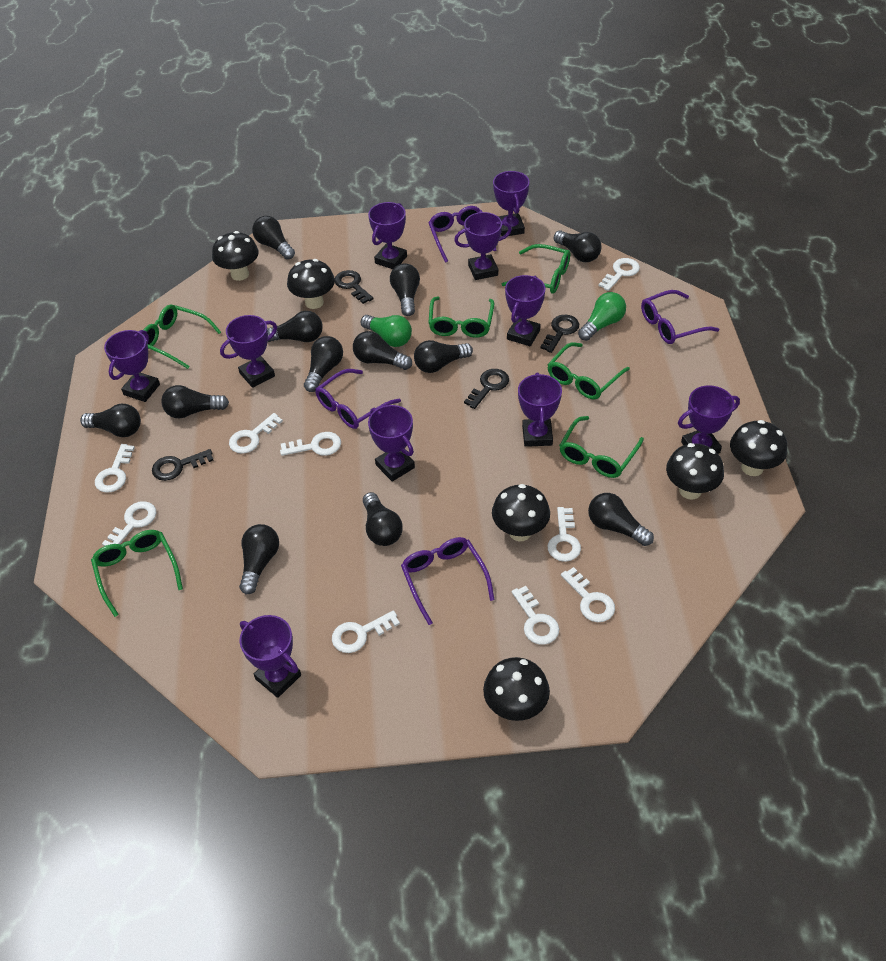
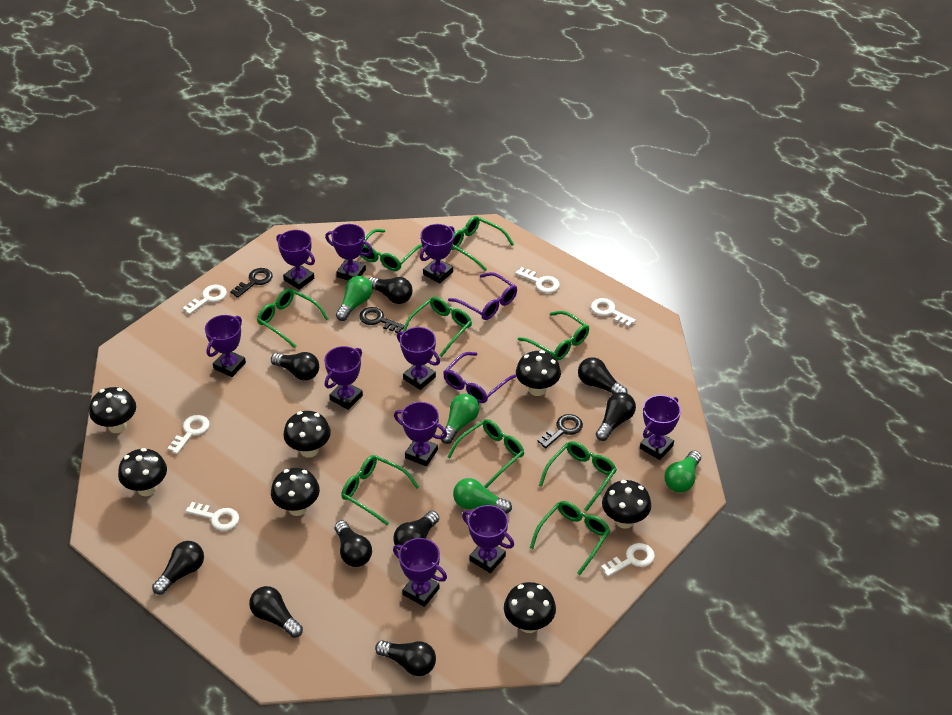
black key: 4 -> 3
black light bulb: 12 -> 9
black mushroom: 6 -> 7
green glasses: 6 -> 9
green light bulb: 2 -> 4
purple glasses: 4 -> 2
white key: 9 -> 6

